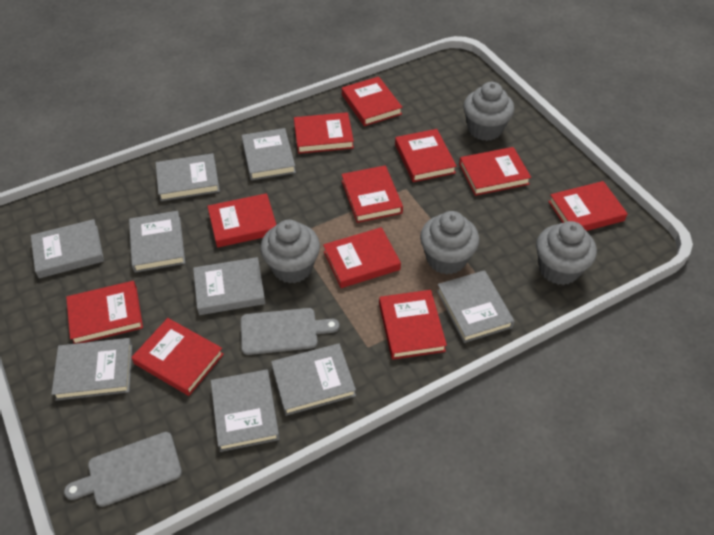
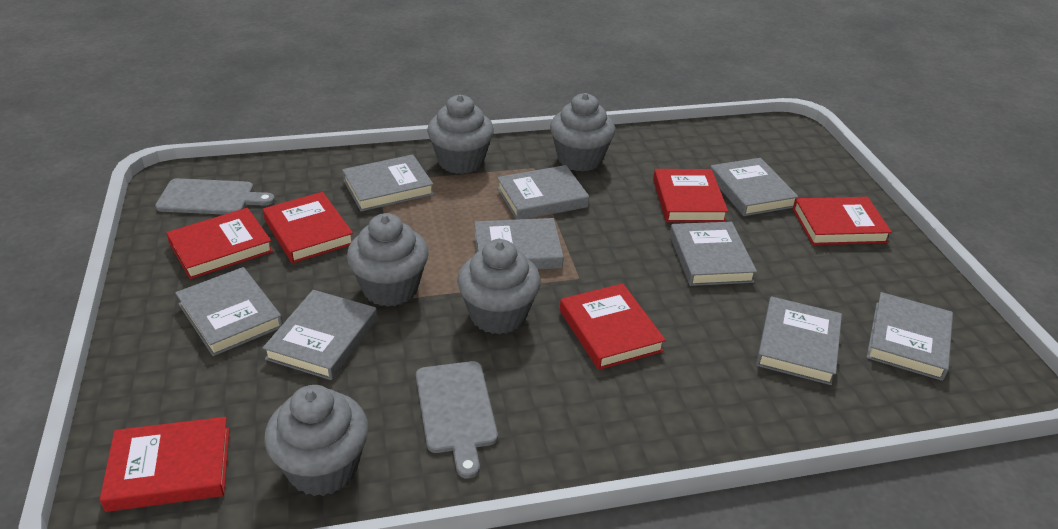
grey cupcake: 4 -> 5
red book: 11 -> 6

